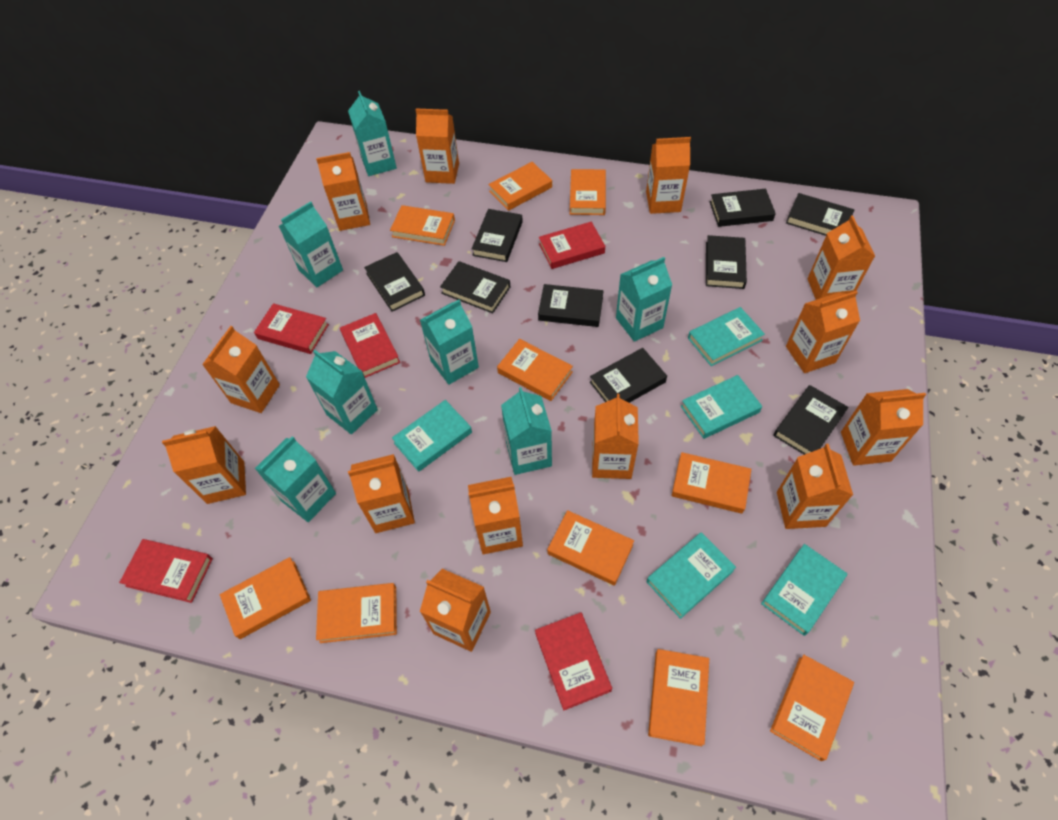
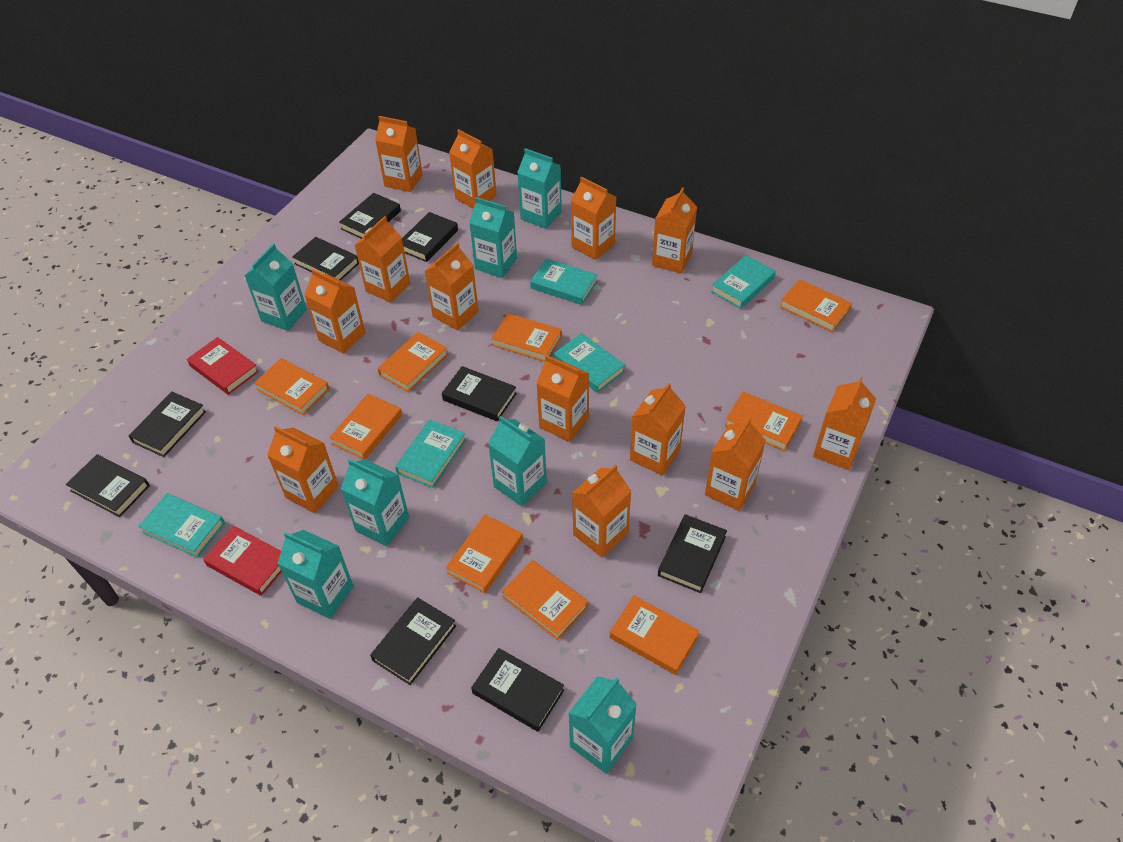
orange book: 10 -> 9
red book: 5 -> 2

